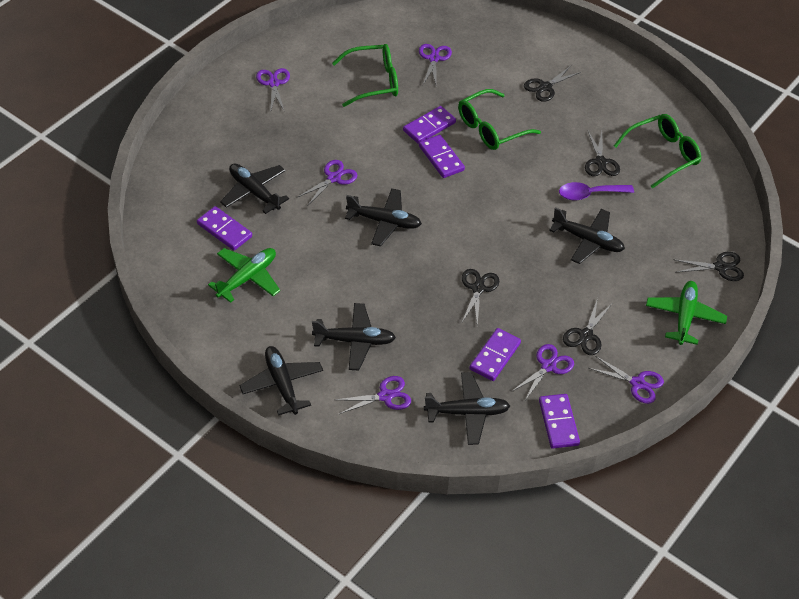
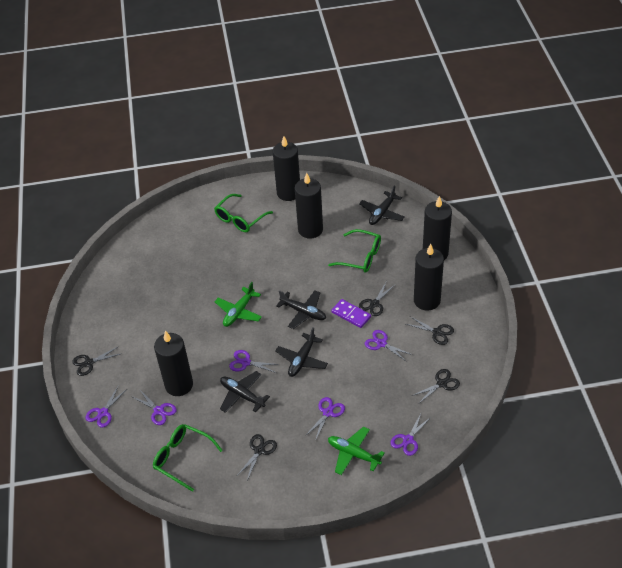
black candle: 0 -> 5
black plane: 6 -> 4
purple domino: 5 -> 1
purple spoon: 1 -> 0

